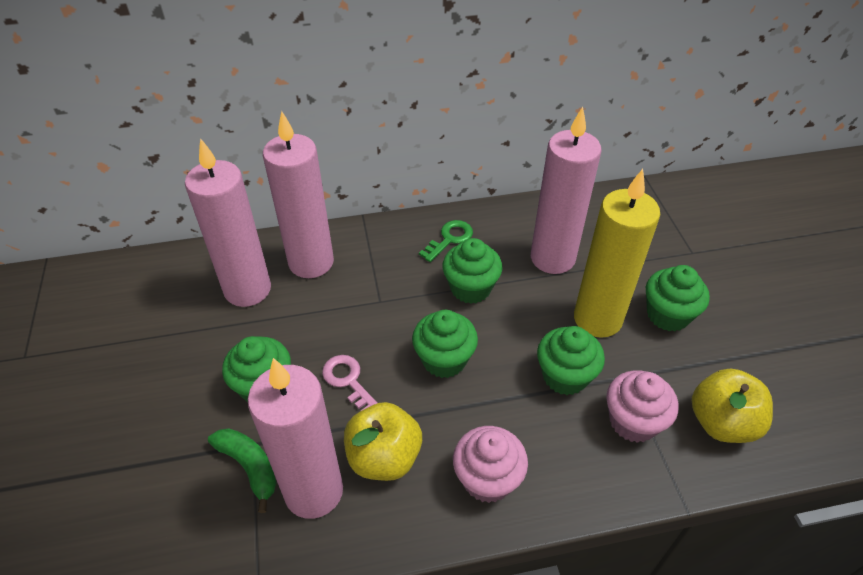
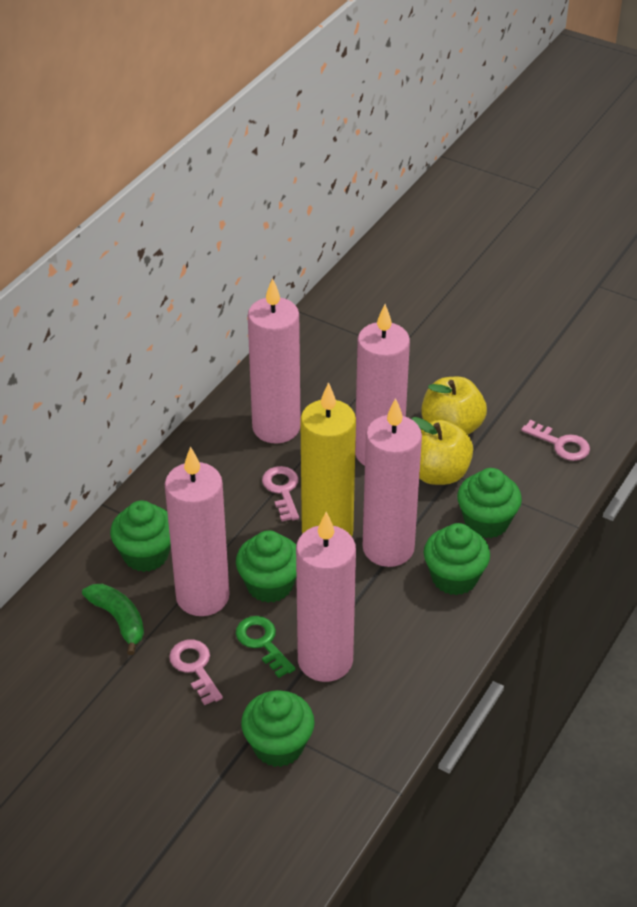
pink candle: 4 -> 5
pink cupcake: 2 -> 0
pink key: 1 -> 3

